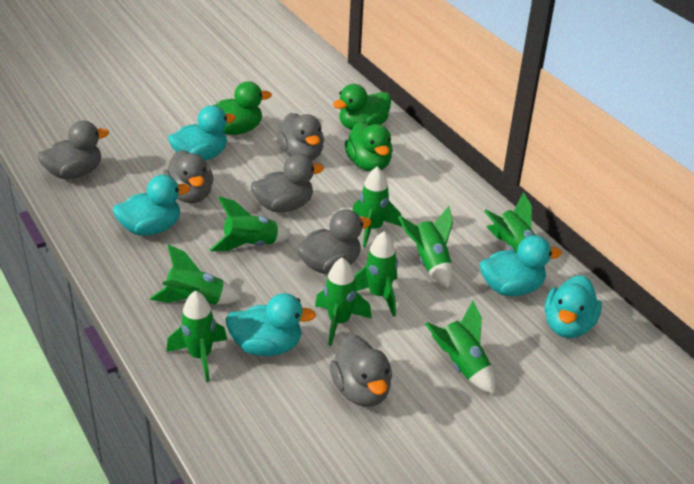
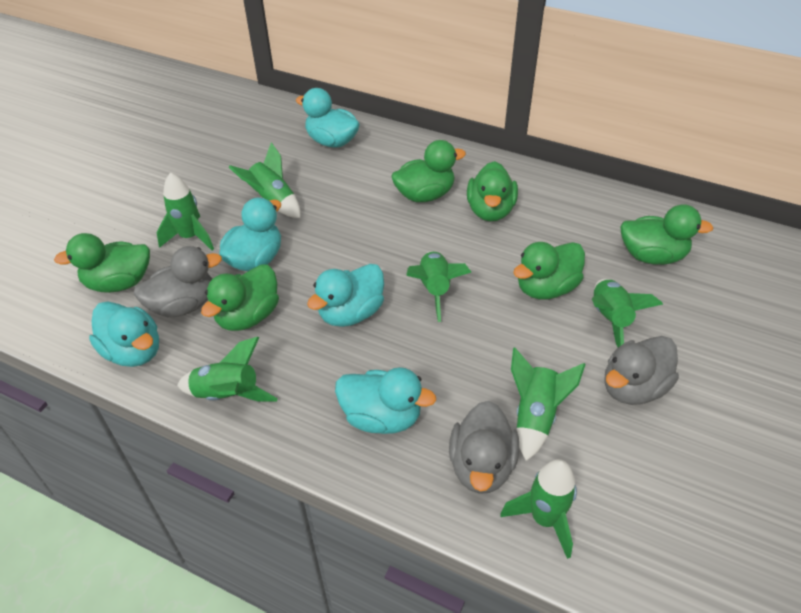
green duck: 3 -> 6
green rocket: 9 -> 7
grey duck: 6 -> 3

